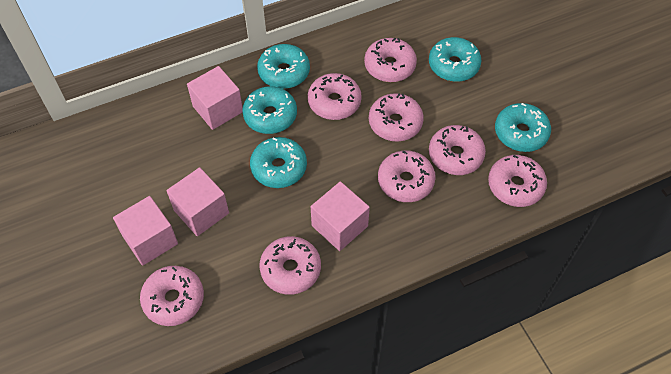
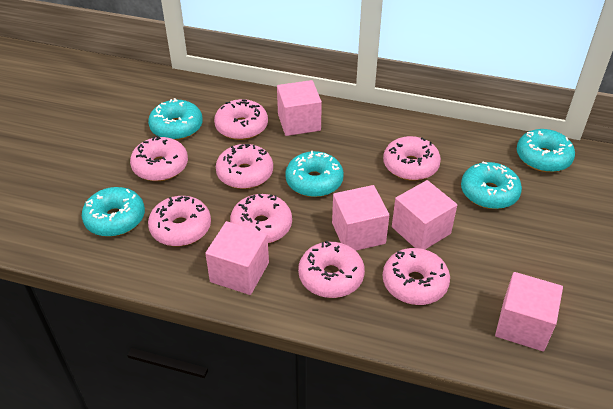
pink cube: 4 -> 5

